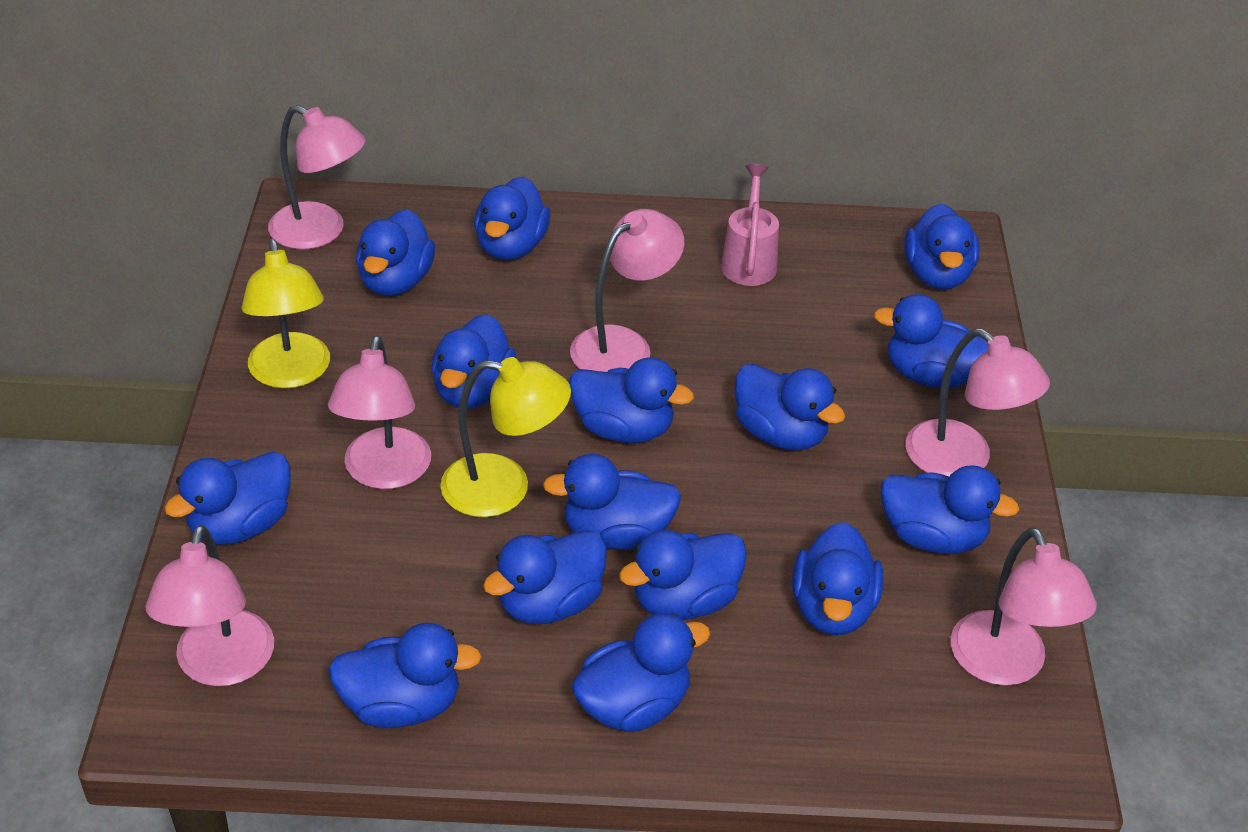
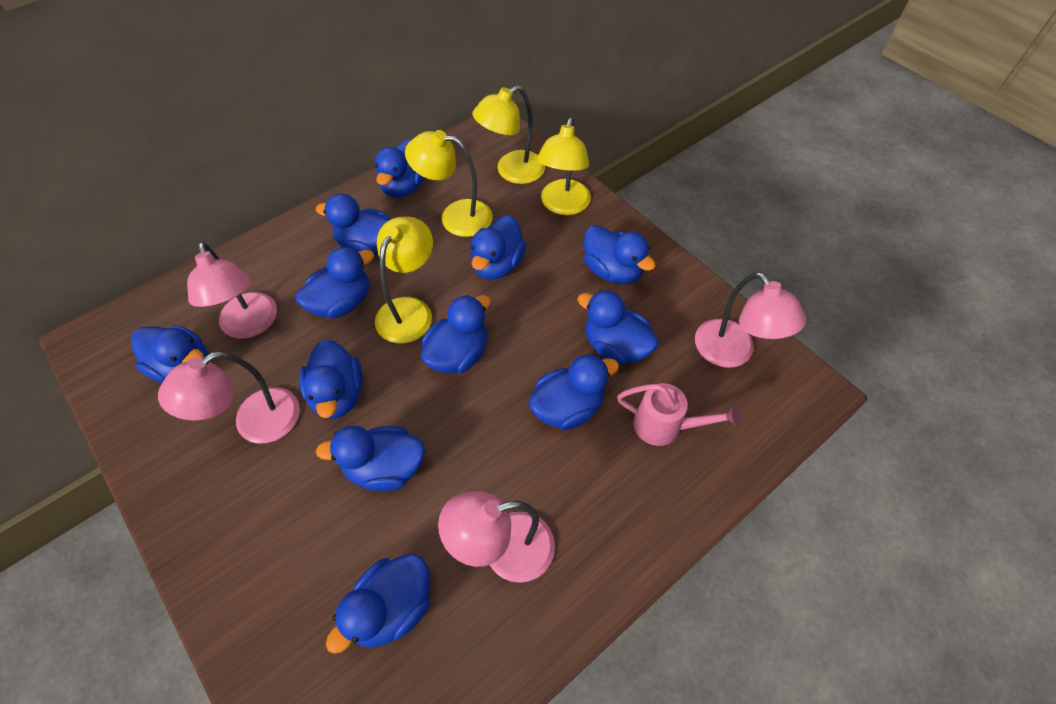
blue duck: 15 -> 12
pink lamp: 6 -> 4
yellow lamp: 2 -> 4

